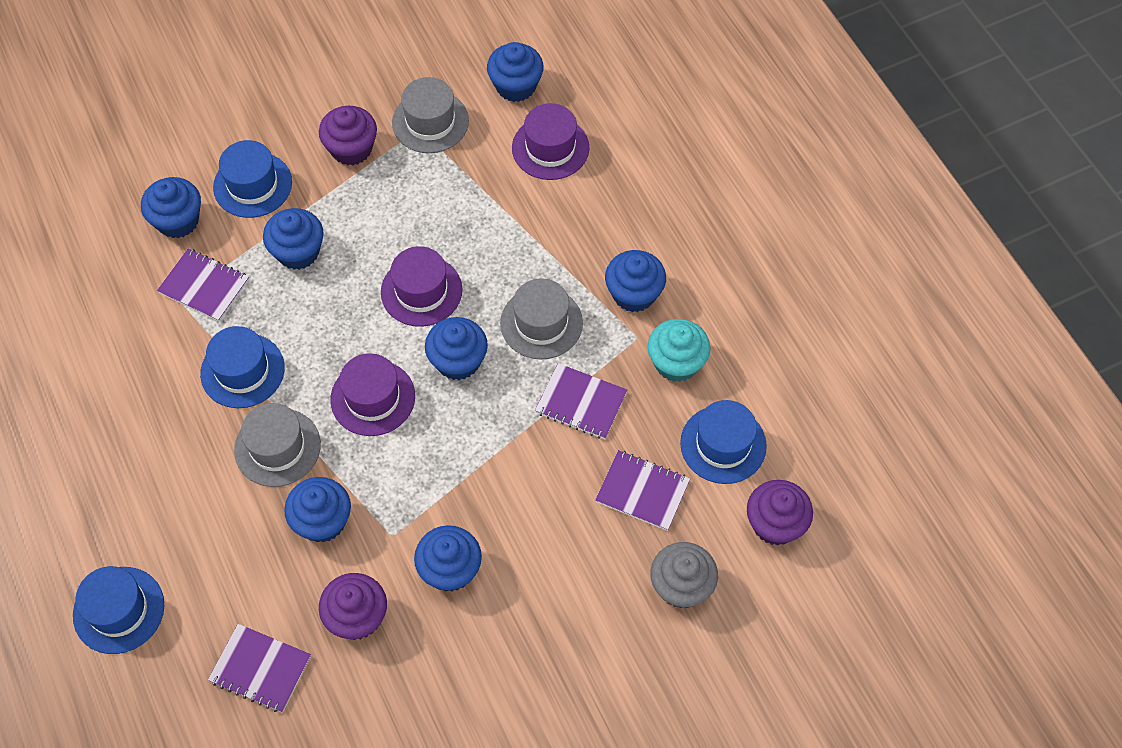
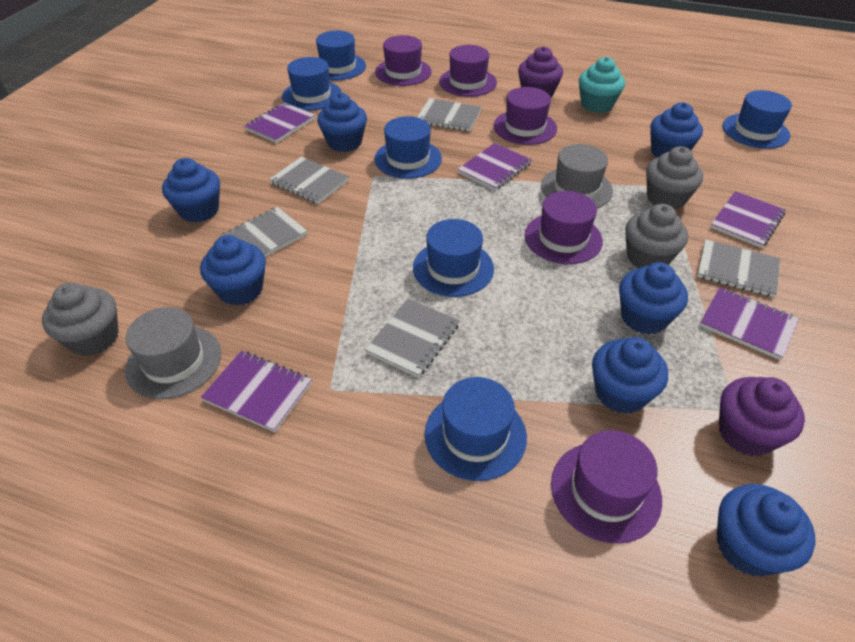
blue hat: 4 -> 6
grey cupcake: 1 -> 3
grey hat: 3 -> 2
grey notebook: 0 -> 5
purple cupcake: 3 -> 2
purple hat: 3 -> 5
purple notebook: 4 -> 5

